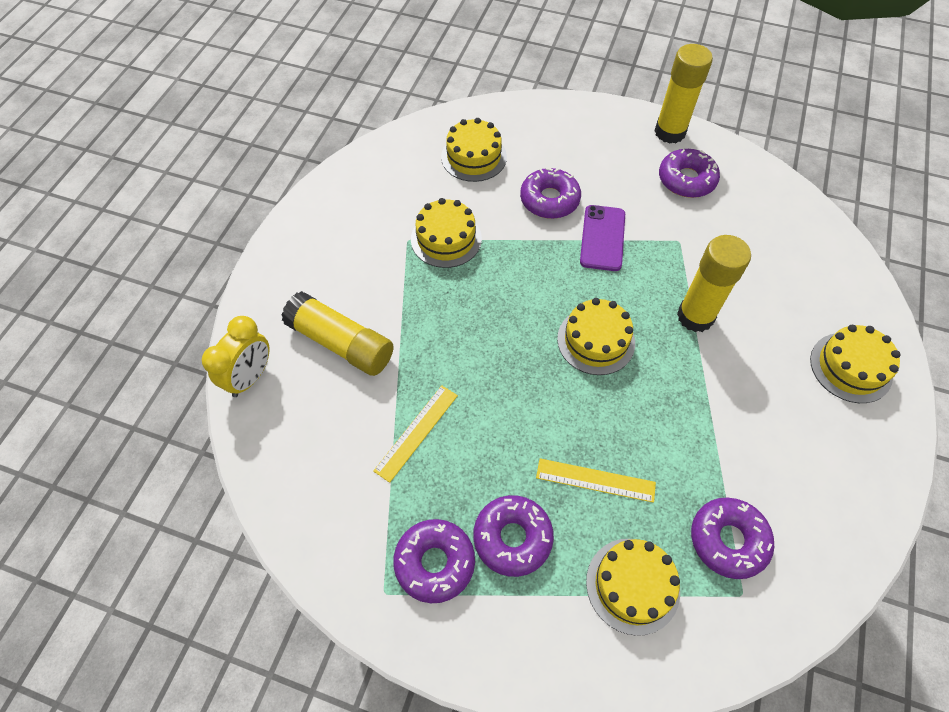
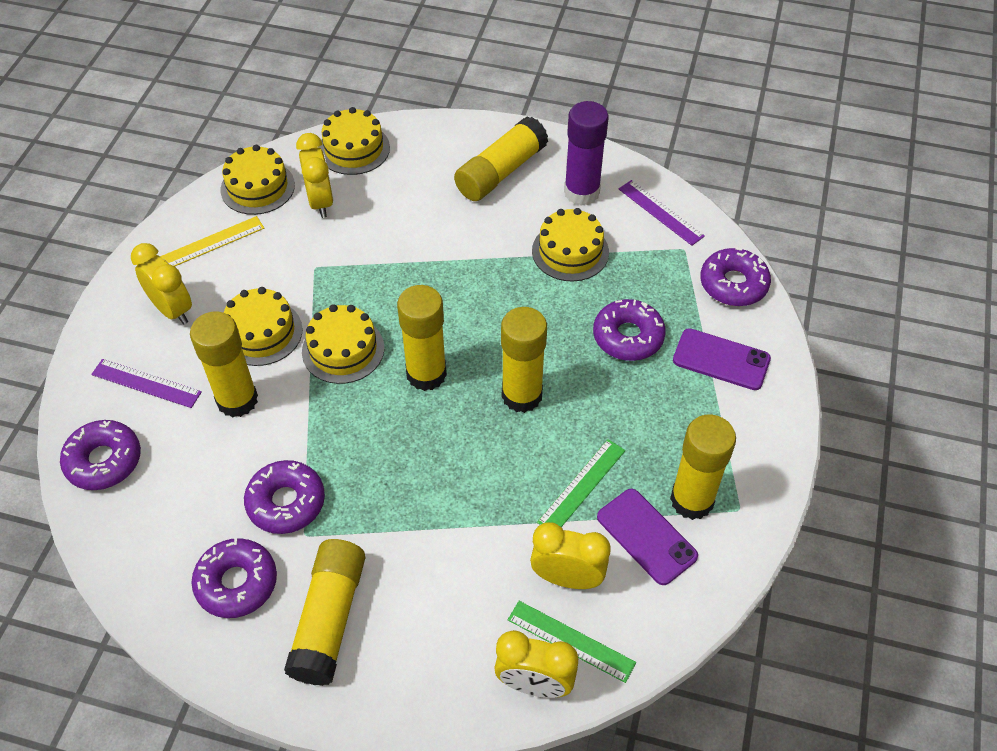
green ruler: 0 -> 2
purple glue stick: 0 -> 1
purple phone: 1 -> 2
purple ruler: 0 -> 2
yellow clock: 1 -> 4
yellow glue stick: 3 -> 6
yellow ruler: 2 -> 1

